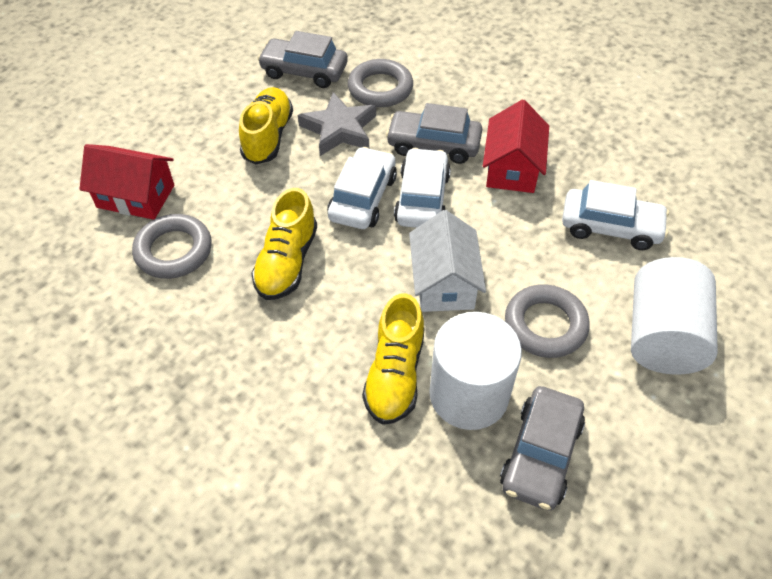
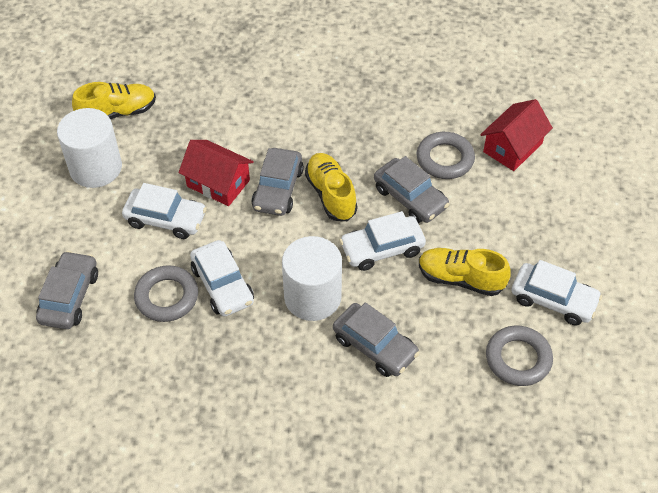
grey car: 3 -> 4
grey star: 1 -> 0
white car: 3 -> 4
white house: 1 -> 0

